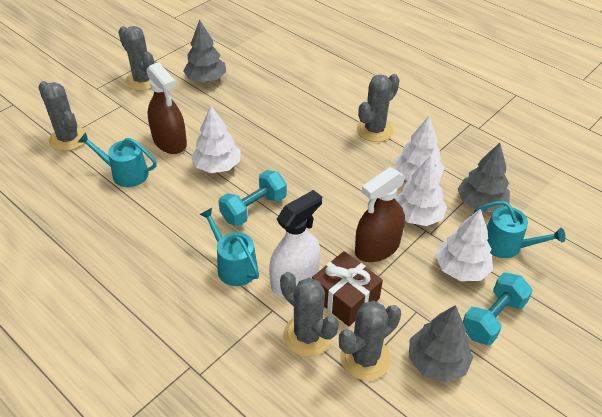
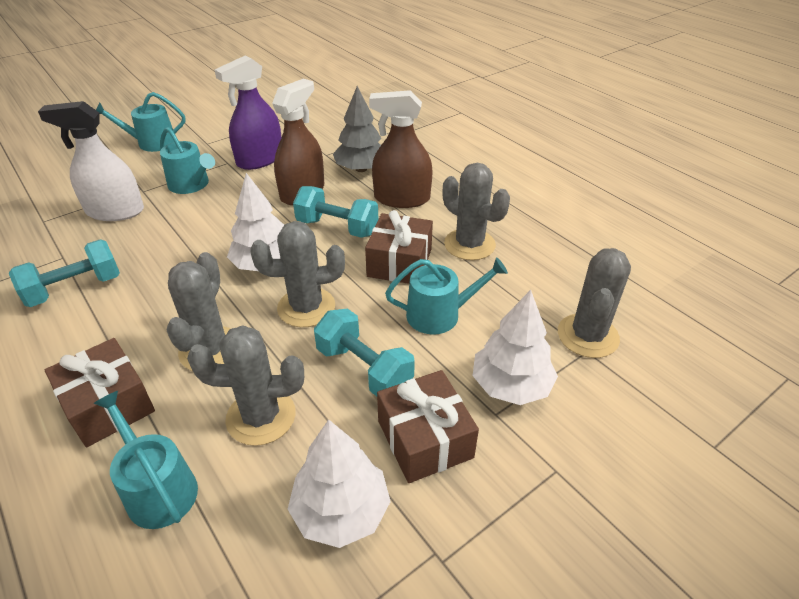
brown gift: 1 -> 3
grey tree: 3 -> 1
purple spray bottle: 0 -> 1
turquoise dumbbell: 2 -> 3
turquoise watering can: 3 -> 4
white tree: 4 -> 3

